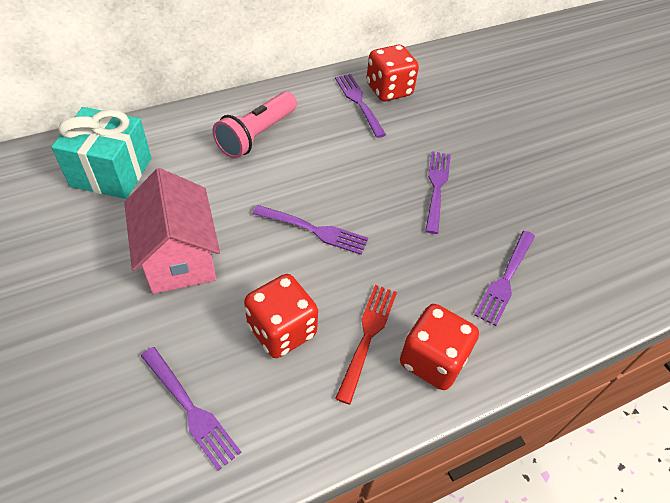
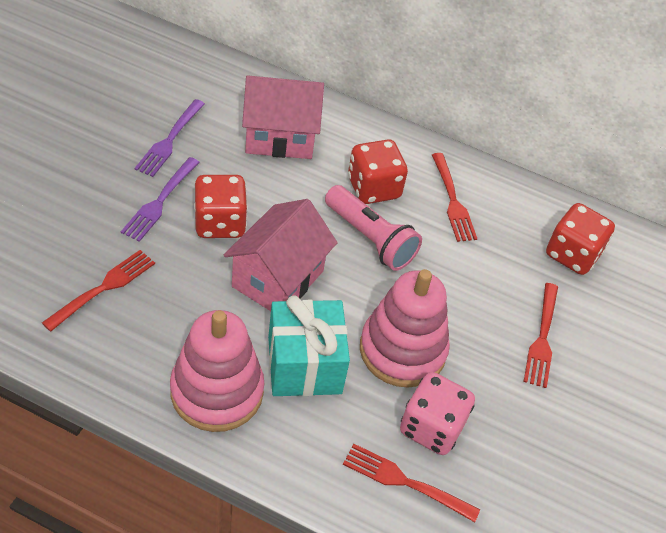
pink dice: 0 -> 1
pink house: 1 -> 2
pink stacking toy: 0 -> 2
purple fork: 5 -> 2
red fork: 1 -> 4

